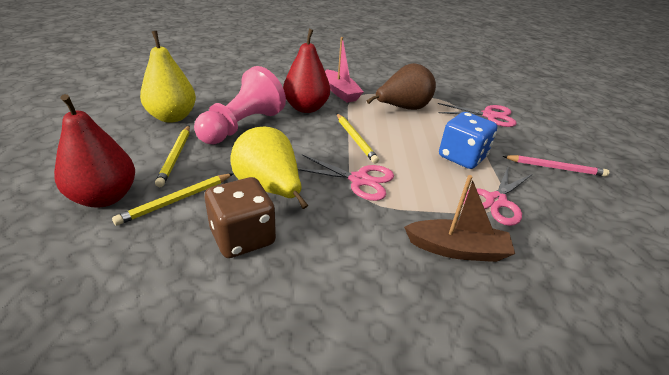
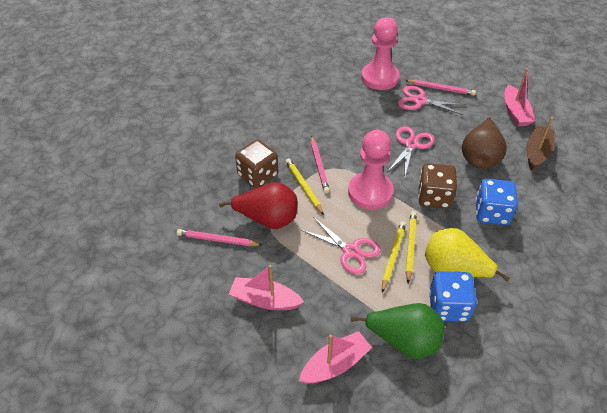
blue dice: 1 -> 2
brown dice: 1 -> 2
green pear: 0 -> 1
pink boat: 1 -> 3
pink pawn: 1 -> 2
pink pencil: 1 -> 3
red pear: 2 -> 1
yellow pear: 2 -> 1

